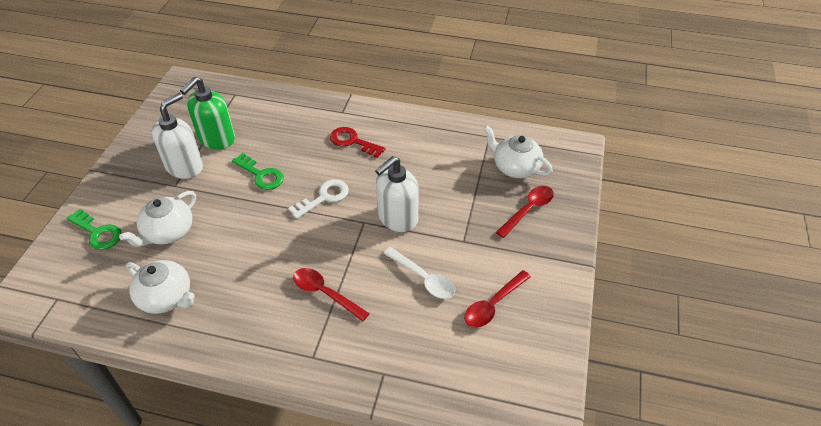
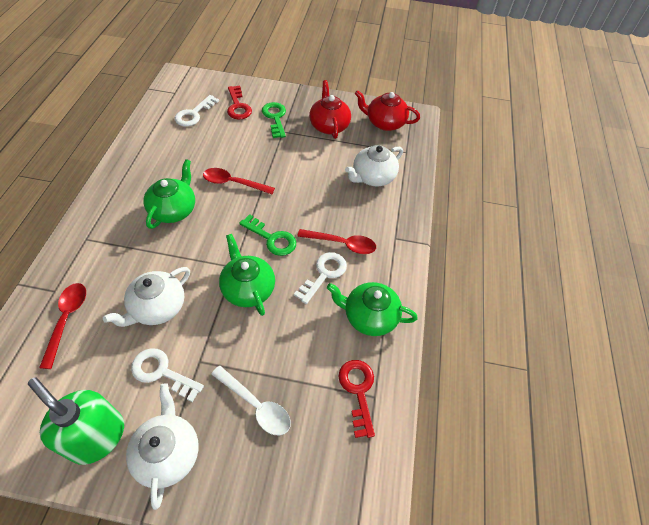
green teapot: 0 -> 3
red key: 1 -> 2
red teapot: 0 -> 2
white key: 1 -> 3
white soap dispenser: 2 -> 0

